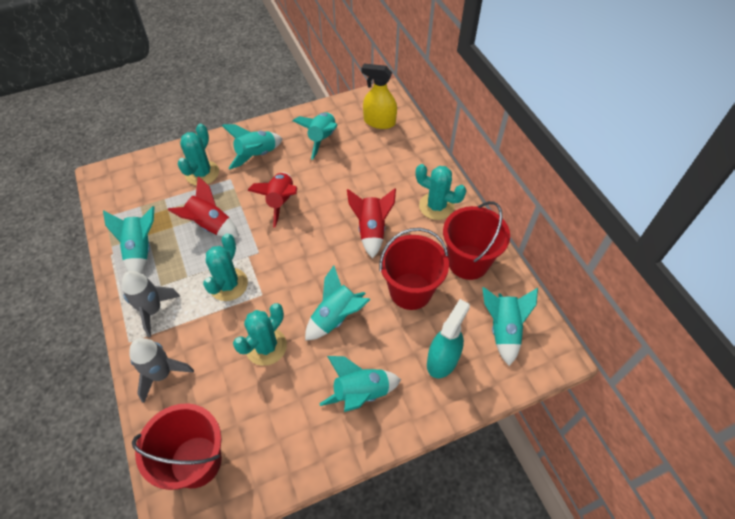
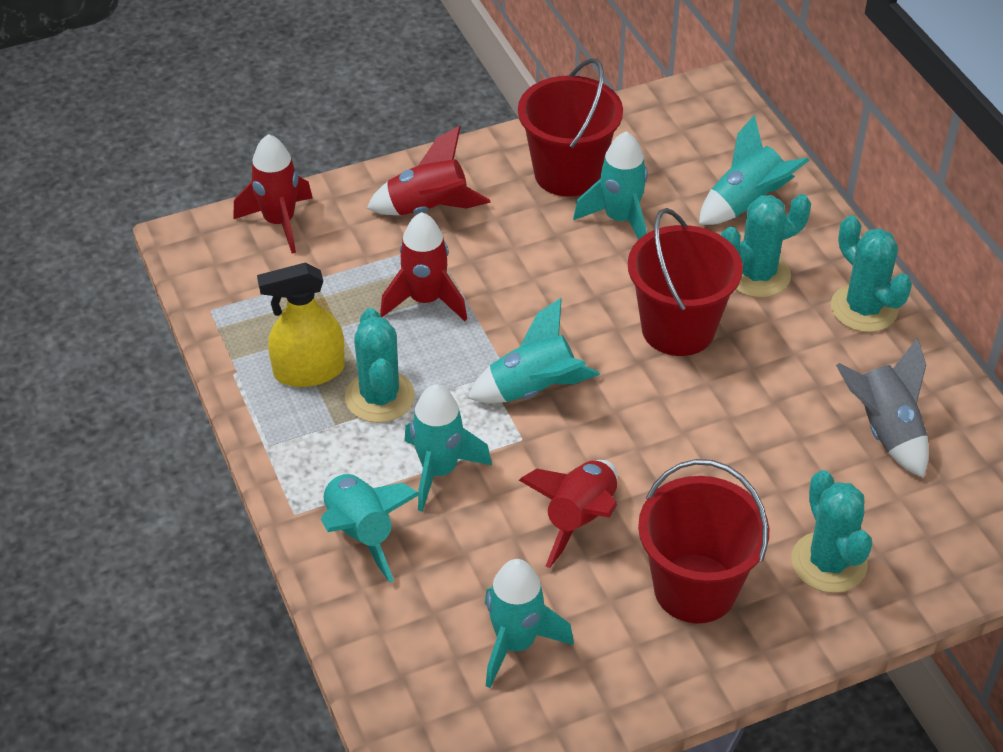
grey rocket: 2 -> 1
red rocket: 3 -> 4
turquoise spray bottle: 1 -> 0

